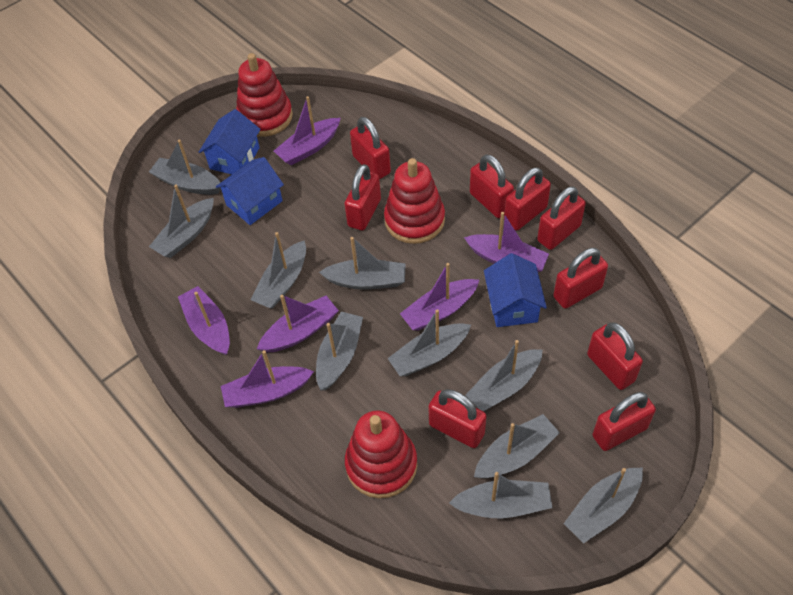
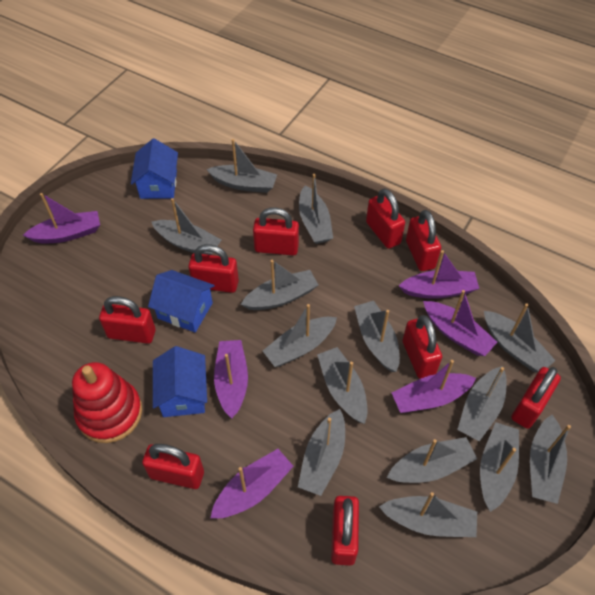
grey boat: 10 -> 14
red stacking toy: 3 -> 1

